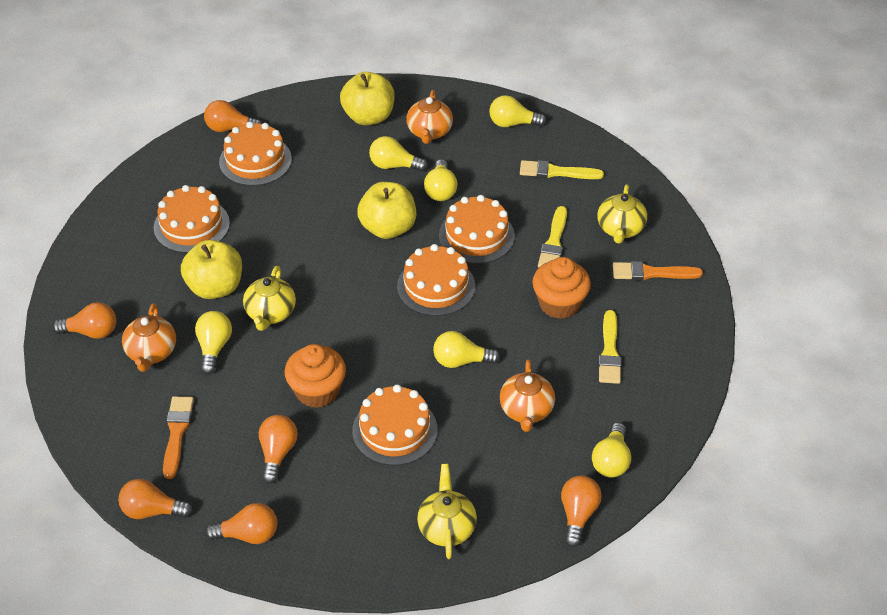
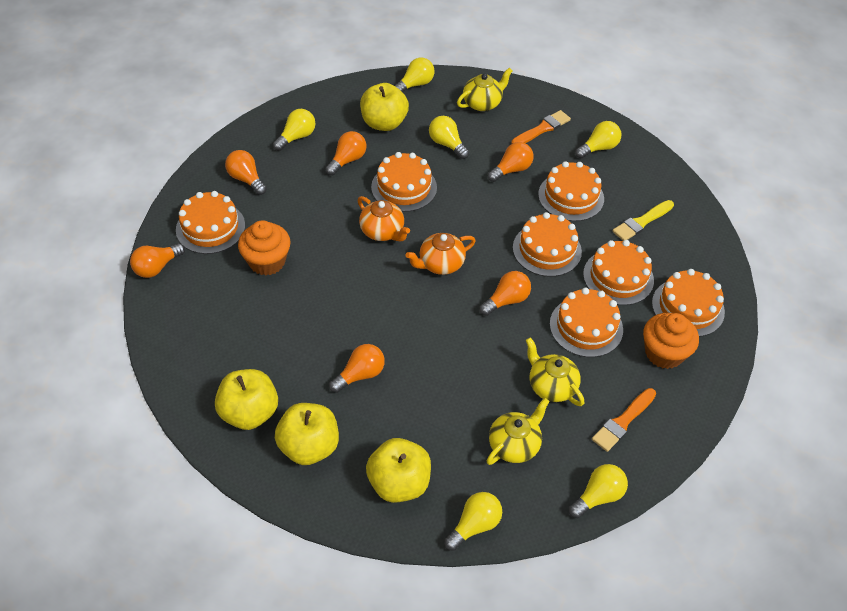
orange cake: 5 -> 7
orange teapot: 3 -> 2
yellow apple: 3 -> 4
yellow brush: 3 -> 1

